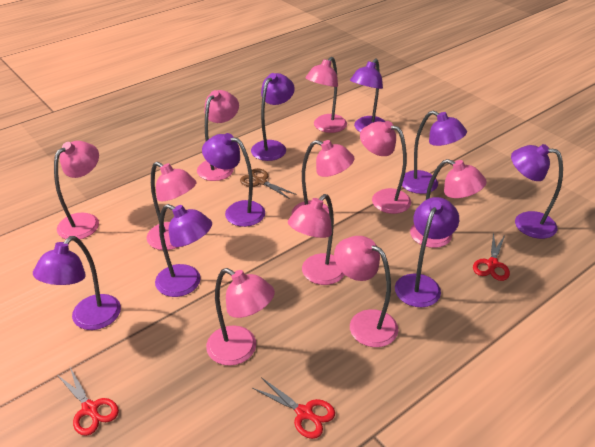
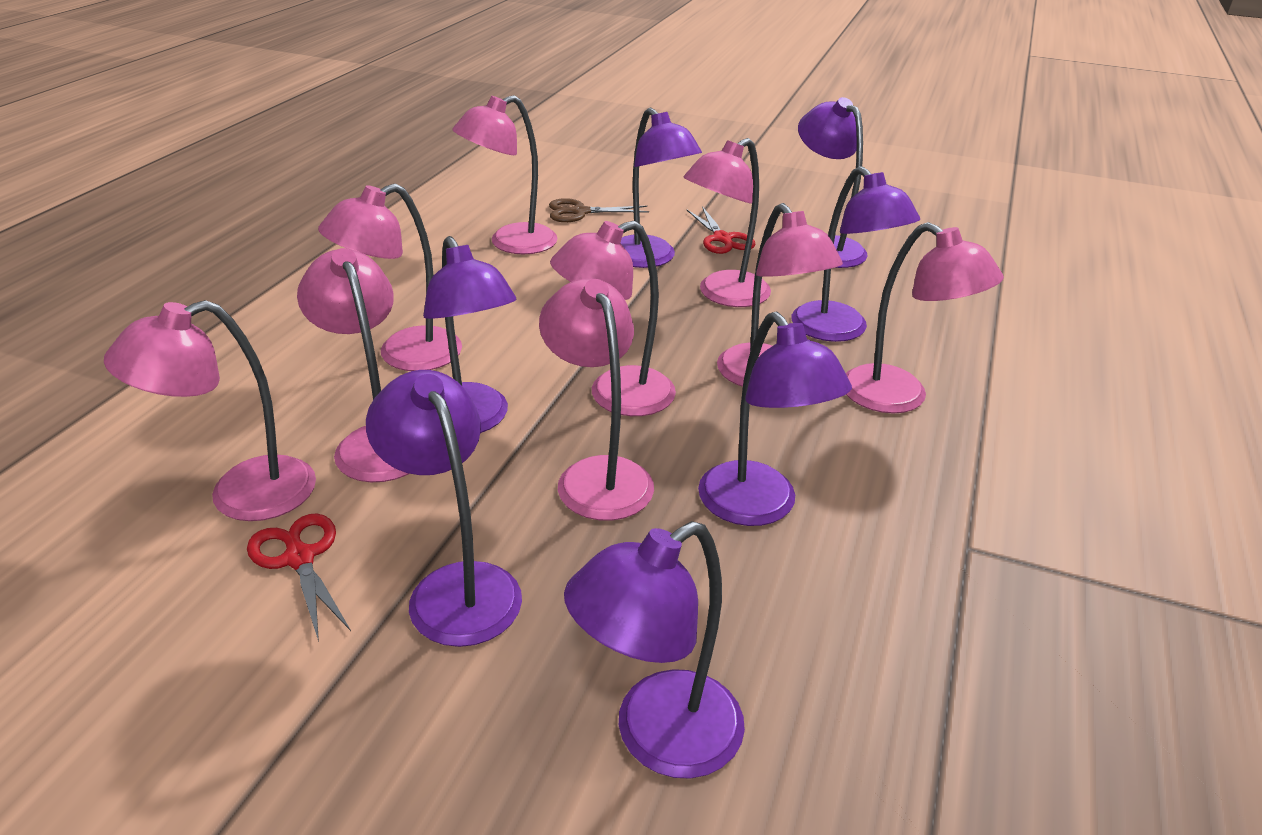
pink lamp: 10 -> 9
purple lamp: 8 -> 7
red scissors: 3 -> 2

